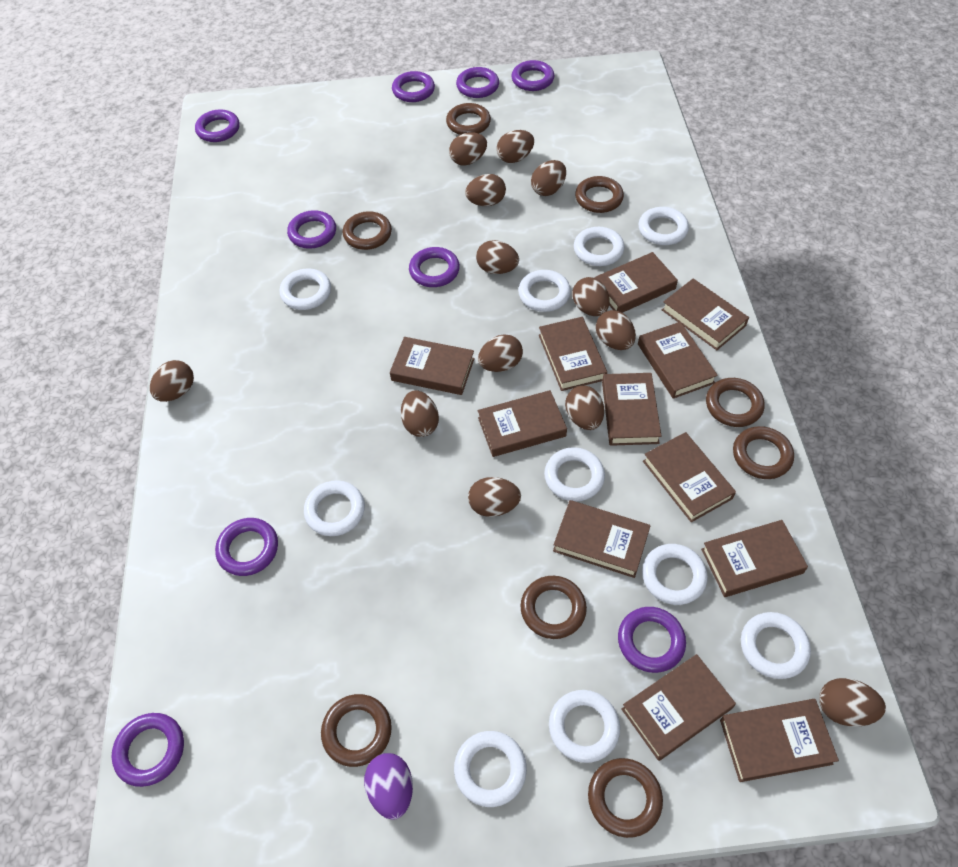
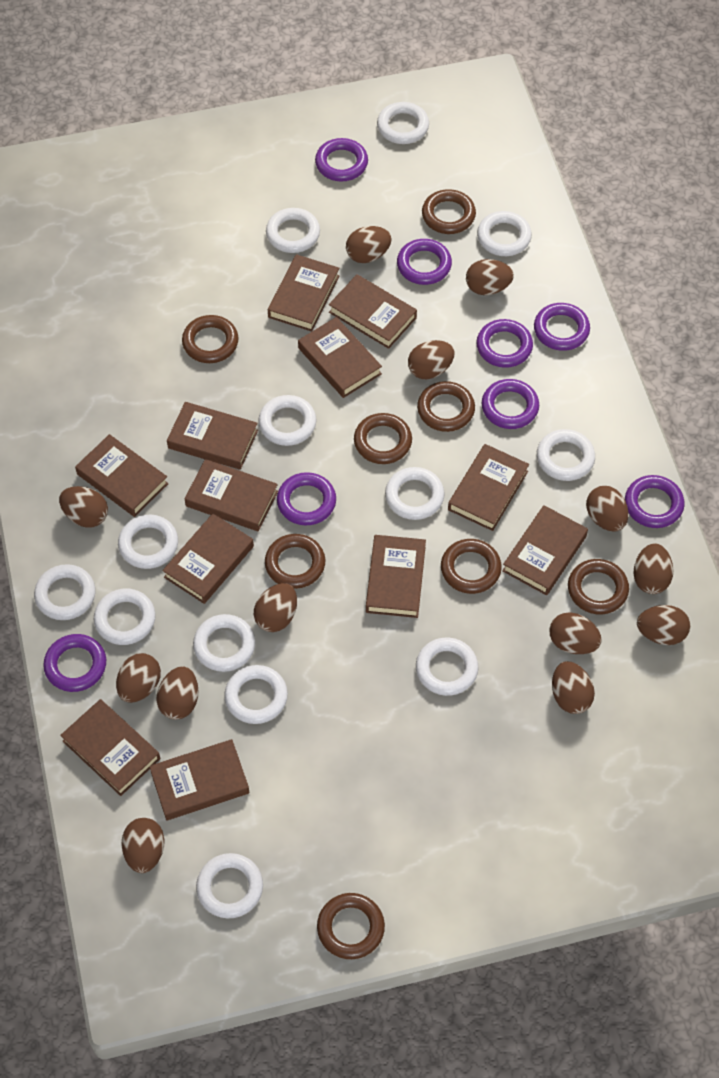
purple egg: 1 -> 0
purple ring: 9 -> 8
white ring: 10 -> 13

